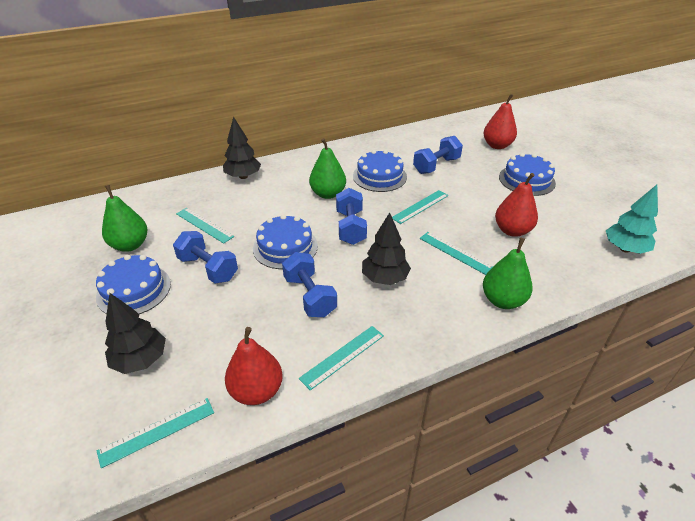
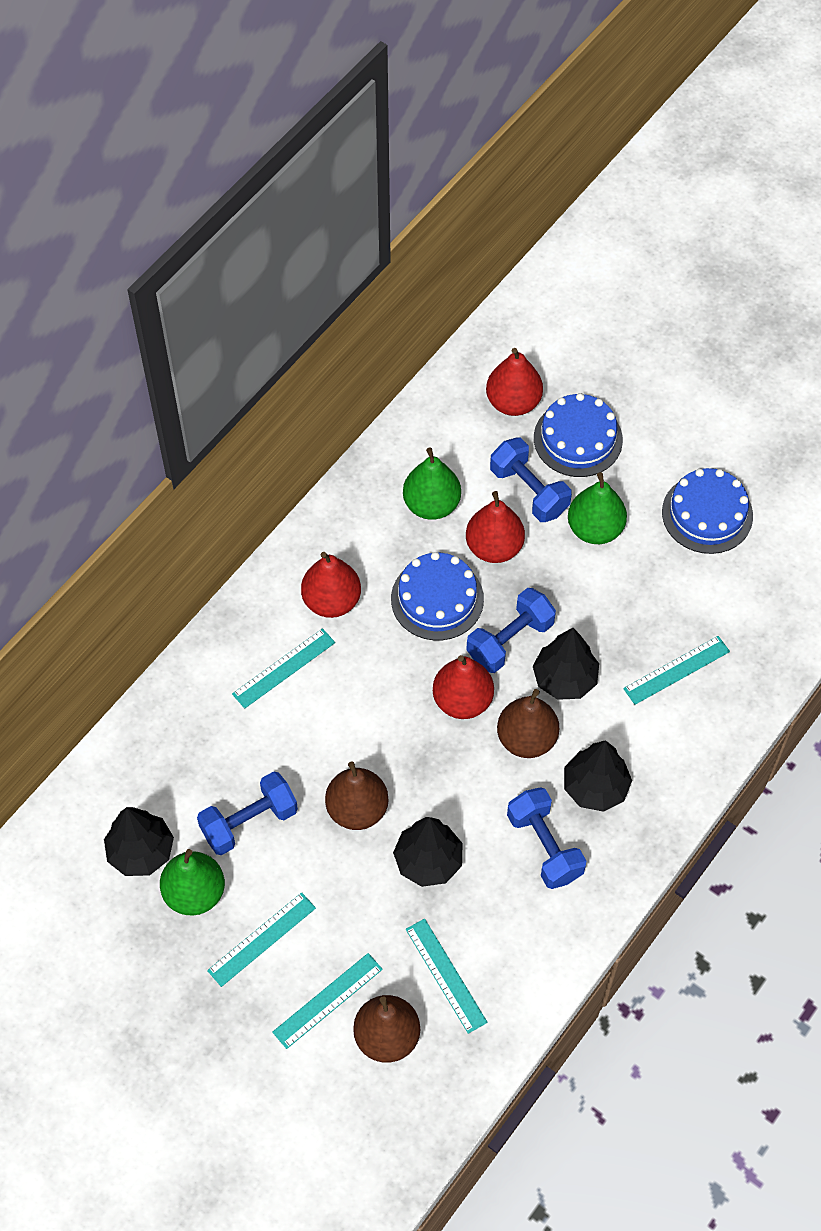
black tree: 3 -> 4
blue cake: 4 -> 3
brown pear: 0 -> 3
red pear: 3 -> 4
turquoise tree: 1 -> 0

